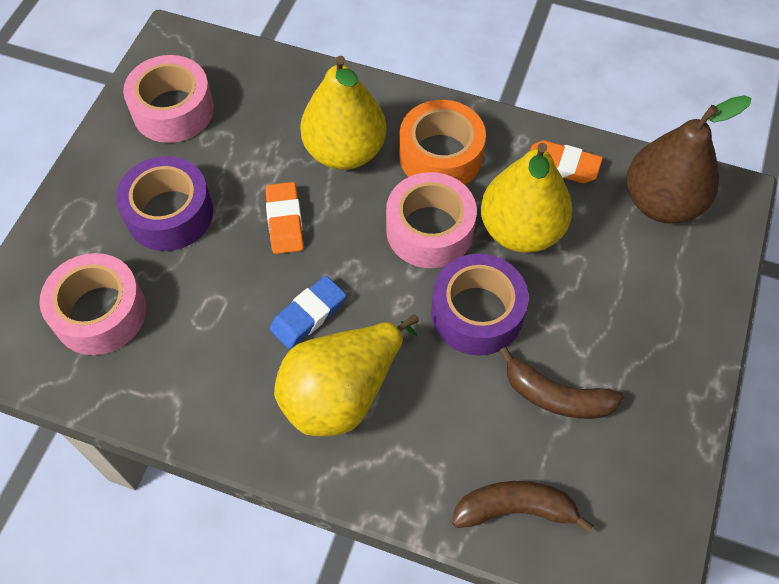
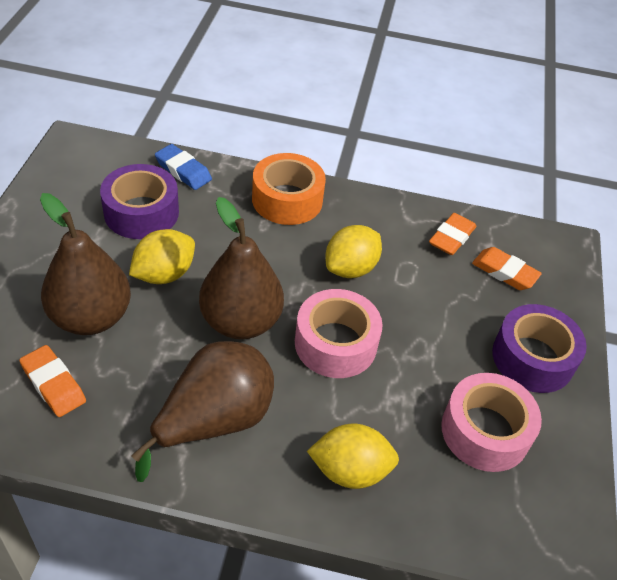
brown banana: 2 -> 0
brown pear: 1 -> 3
orange eraser: 2 -> 3
pink tape: 3 -> 2
yellow lemon: 0 -> 3
yellow pear: 3 -> 0

